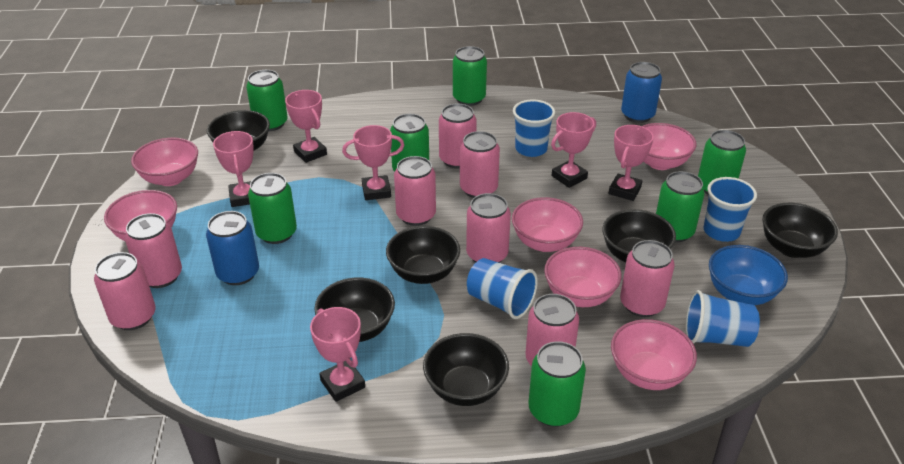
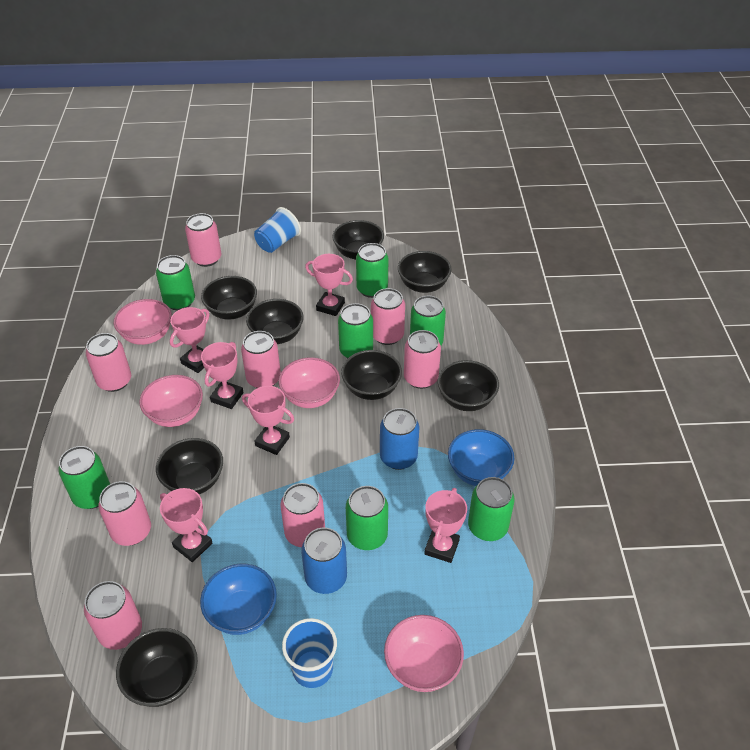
black bowl: 6 -> 8
blue bowl: 1 -> 2
blue cup: 4 -> 2
pink bowl: 6 -> 4

